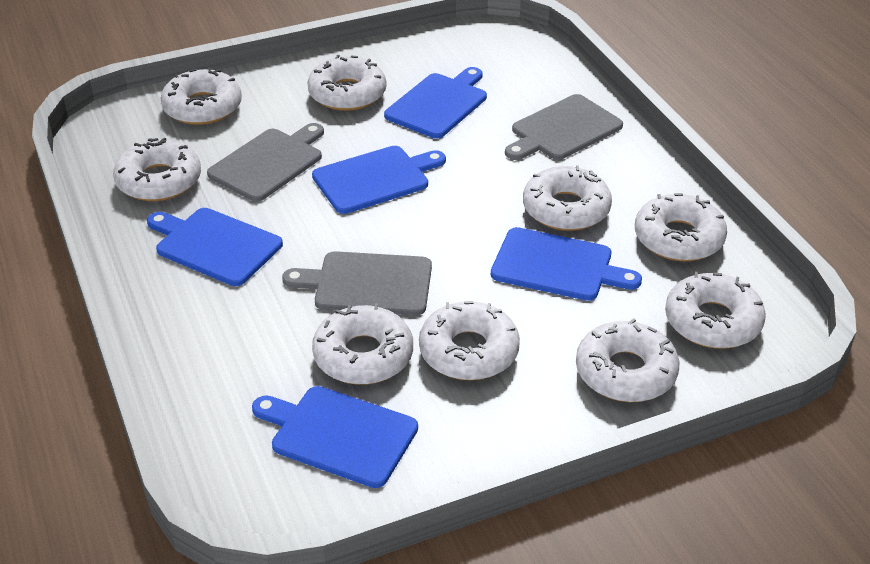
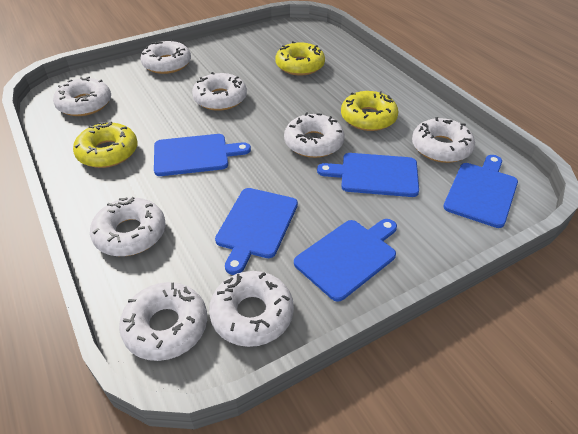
grey cutting board: 3 -> 0
white donut: 9 -> 8
yellow donut: 0 -> 3

